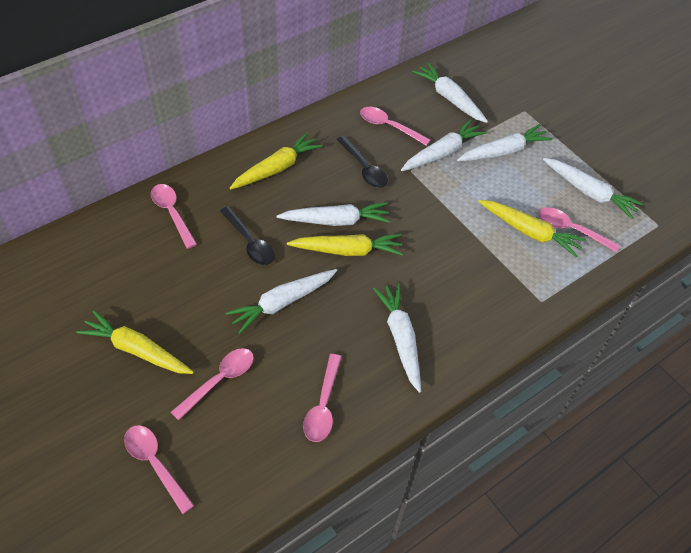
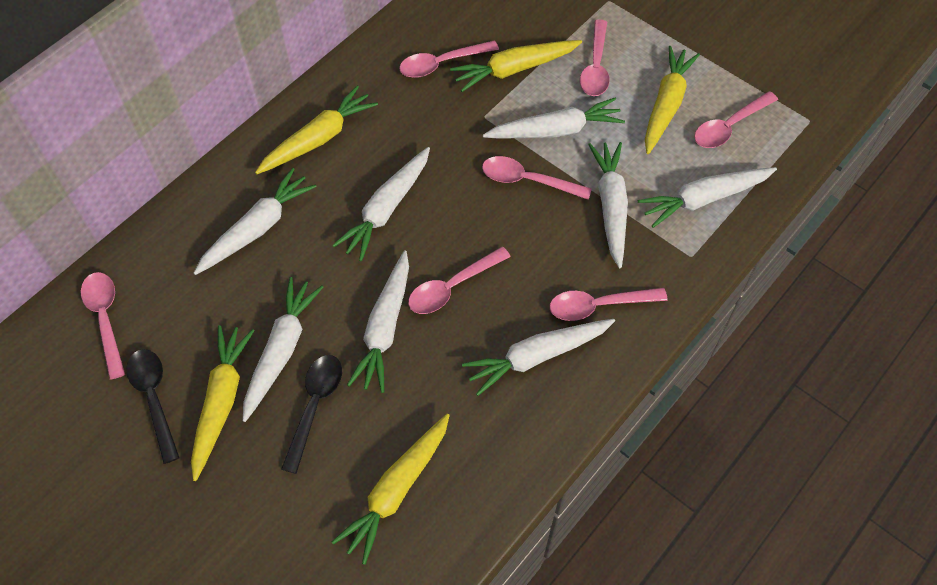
pink spoon: 6 -> 7
white carrot: 7 -> 8
yellow carrot: 4 -> 5

